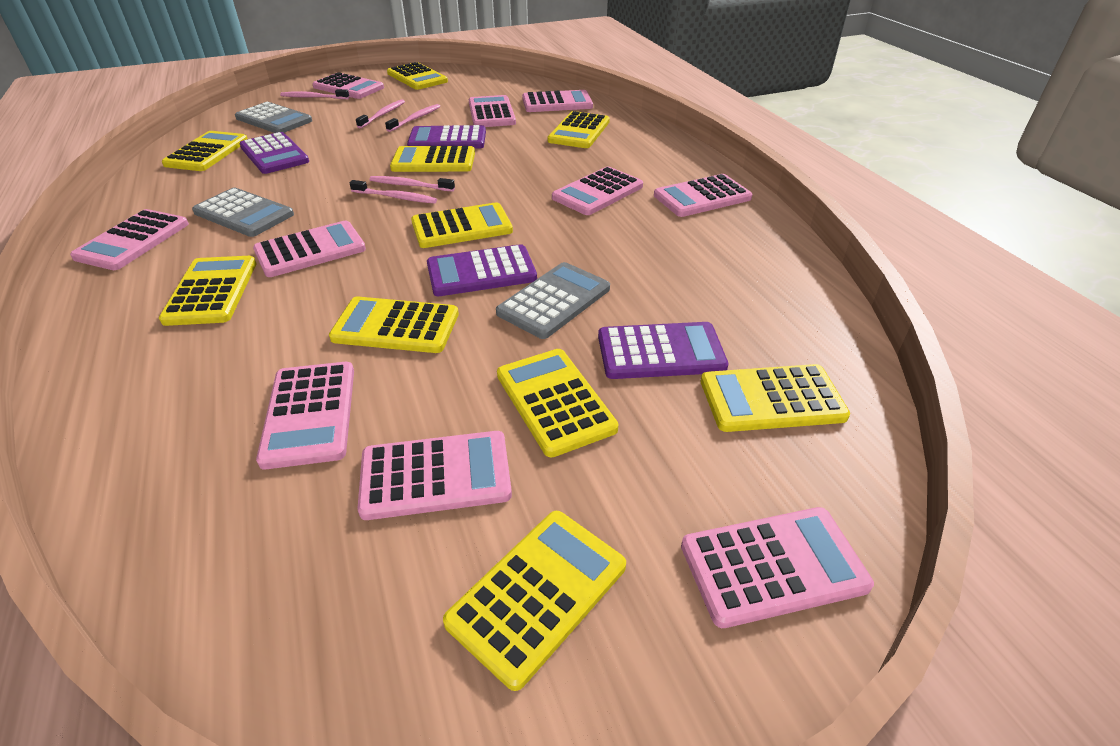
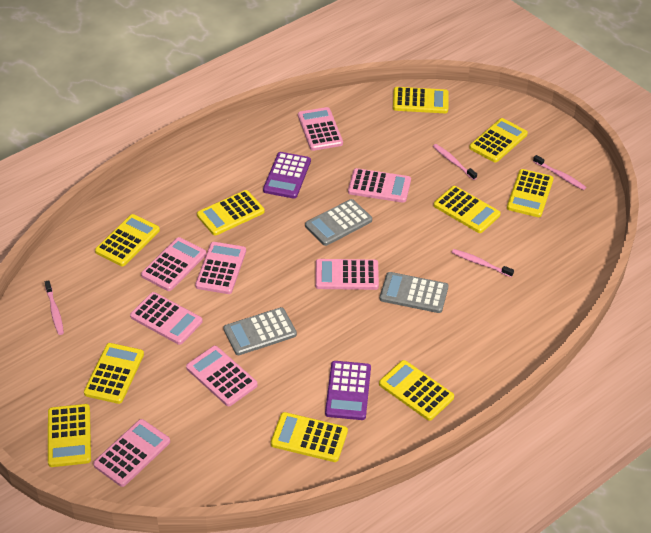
pink calculator: 10 -> 8
pink toothbrush: 5 -> 4
purple calculator: 4 -> 2

